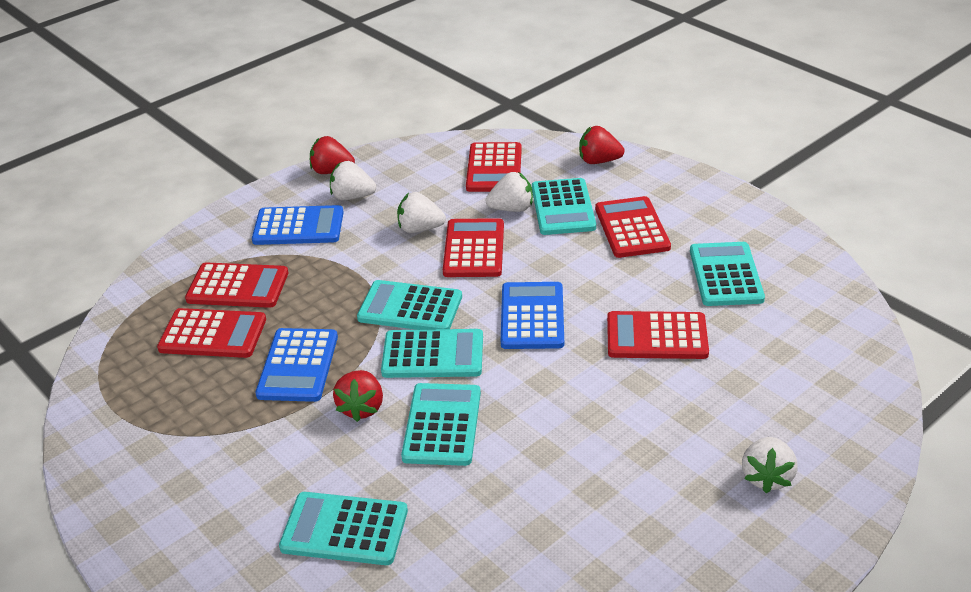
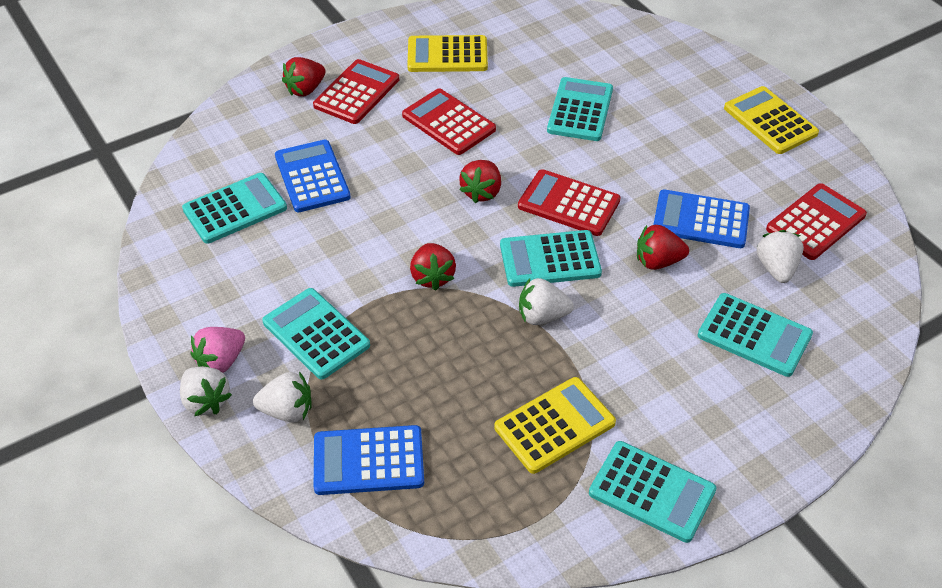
pink strawberry: 0 -> 1
red calculator: 6 -> 4
red strawberry: 3 -> 4
yellow calculator: 0 -> 3

